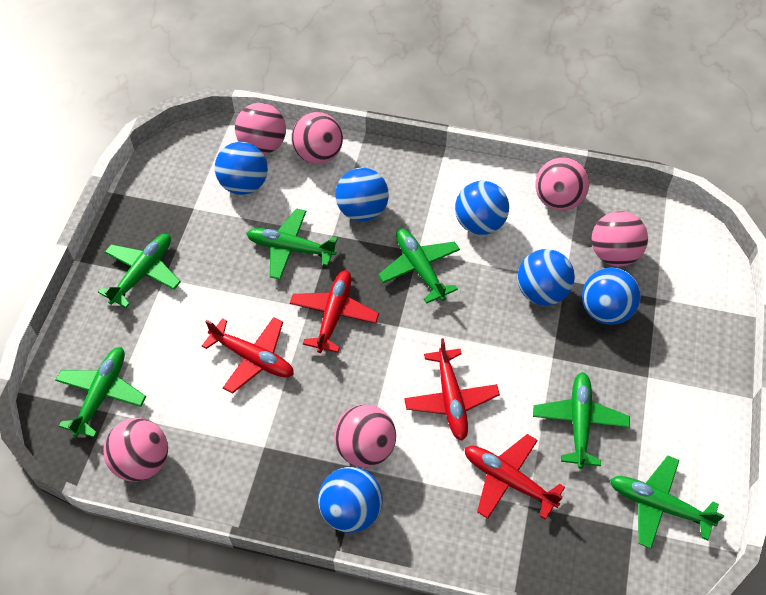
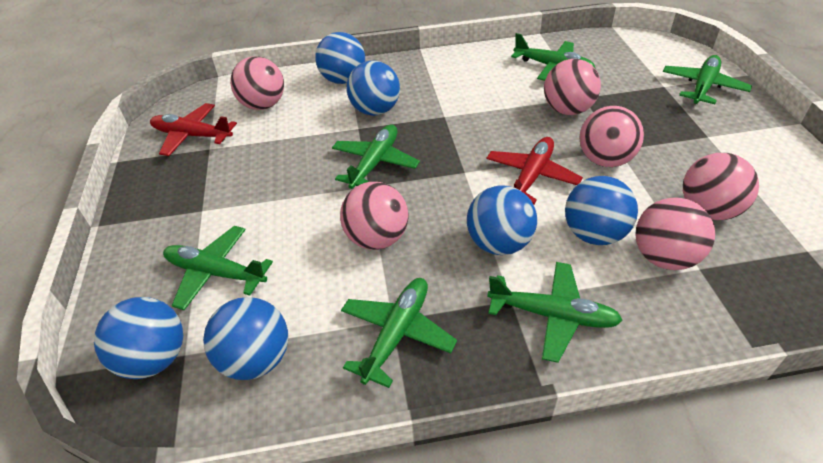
red plane: 4 -> 2

